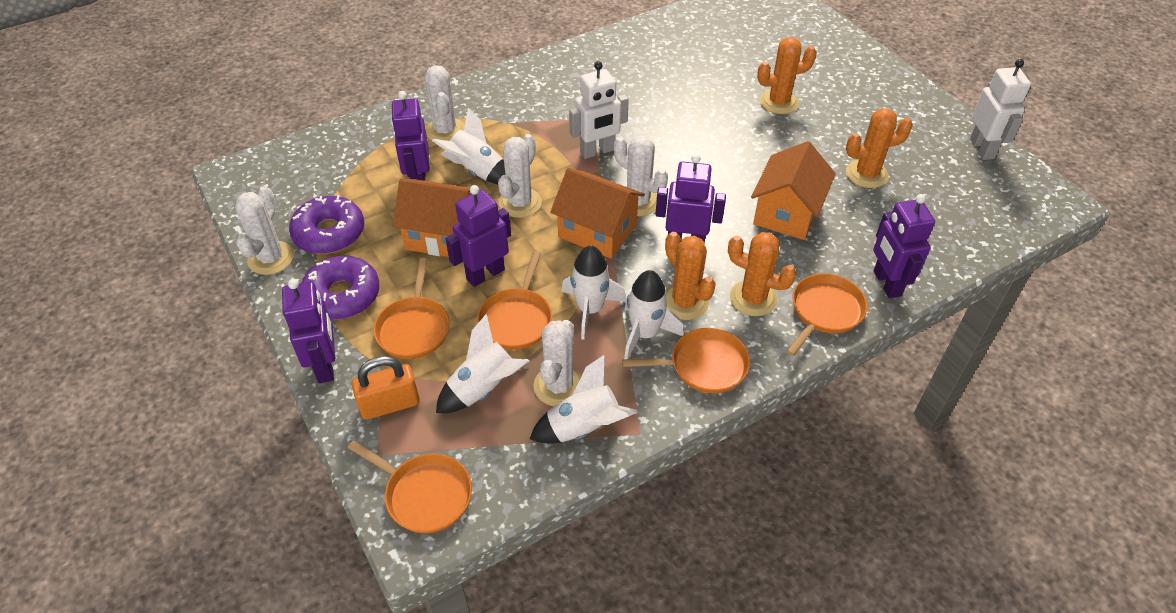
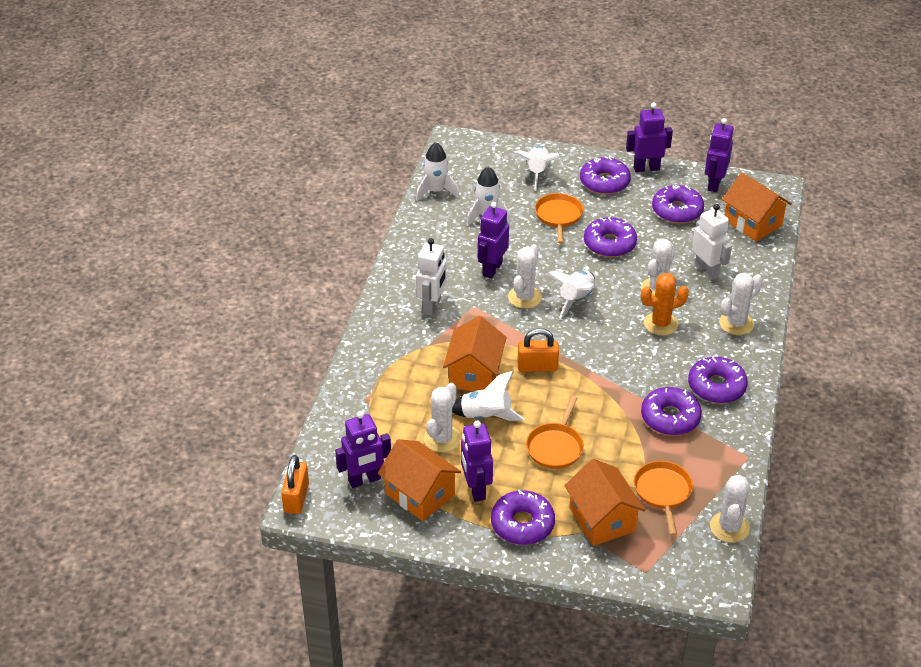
orange cactus: 4 -> 1
orange house: 3 -> 4
orange padlock: 1 -> 2
orange pan: 5 -> 3
purple donut: 2 -> 6

